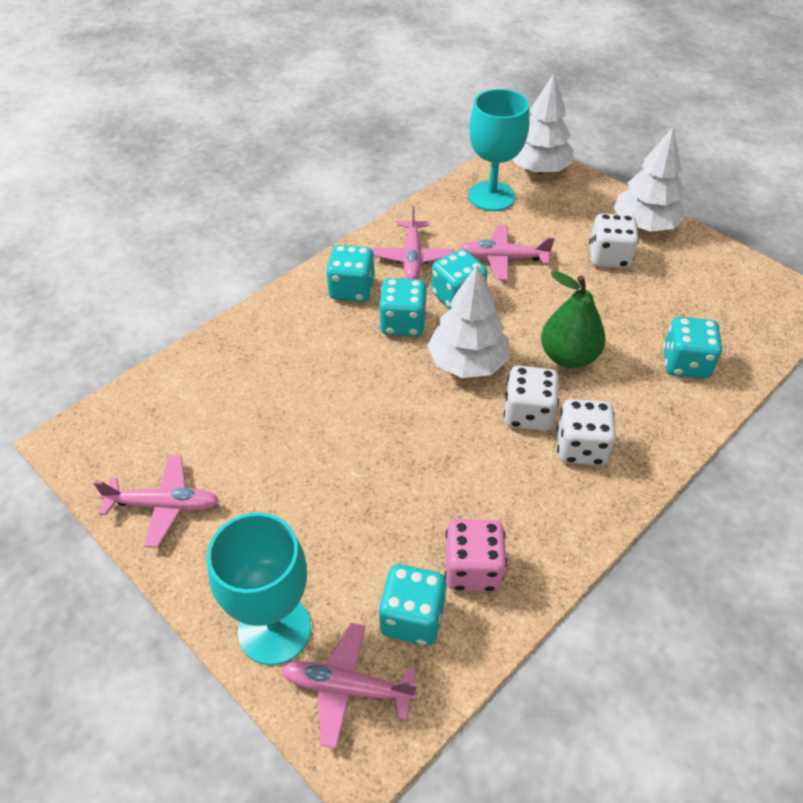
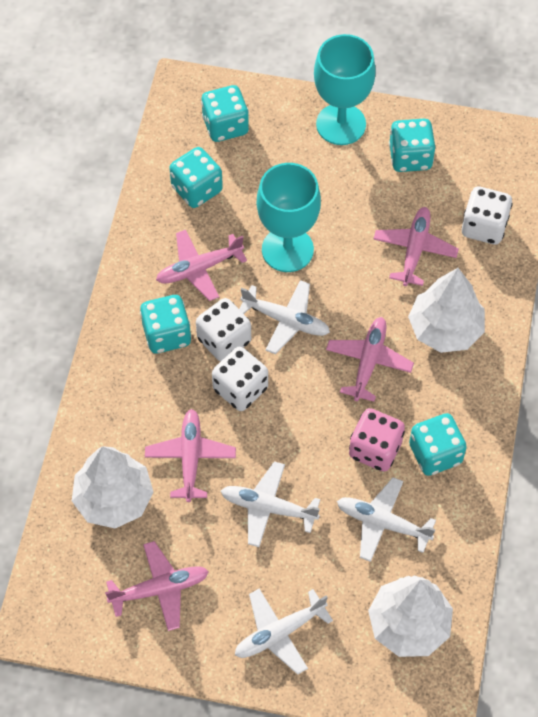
green pear: 1 -> 0
pink plane: 4 -> 5
white plane: 0 -> 4

